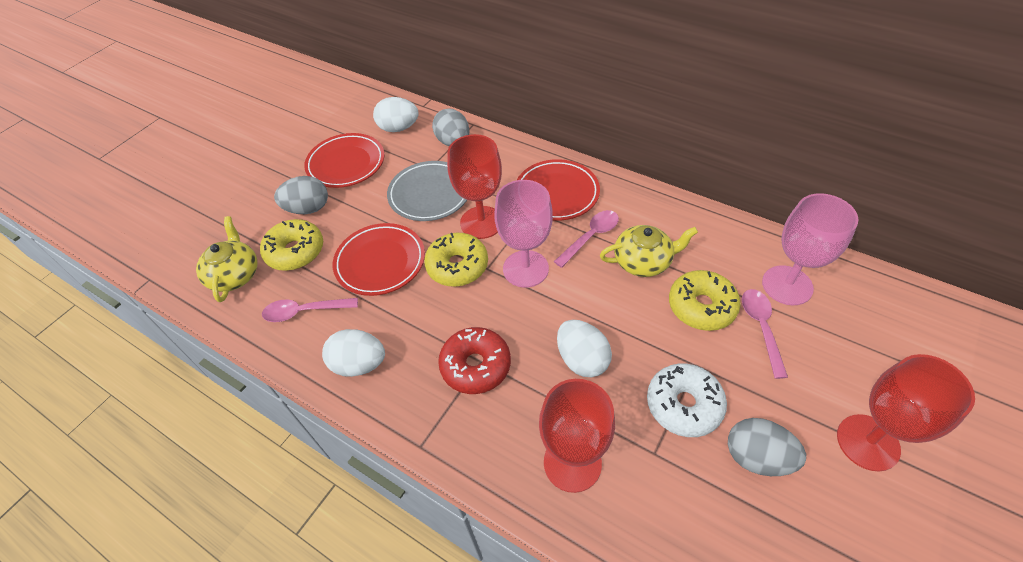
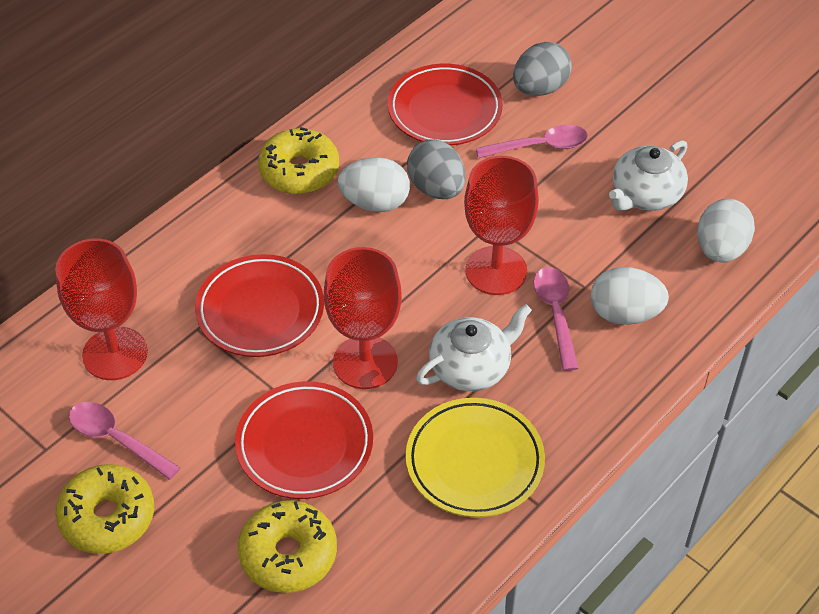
grey egg: 3 -> 2
grey plate: 1 -> 0
pink goblet: 2 -> 0
red donut: 1 -> 0
white donut: 1 -> 0
white teapot: 0 -> 2
yellow plate: 0 -> 1
yellow teapot: 2 -> 0

